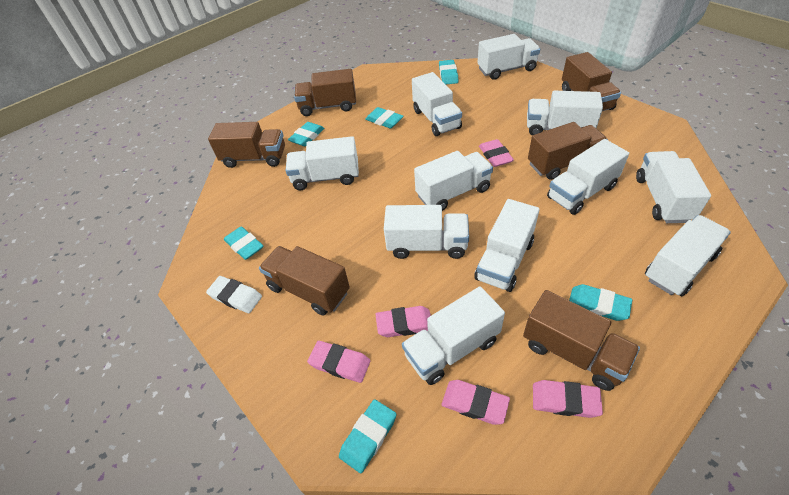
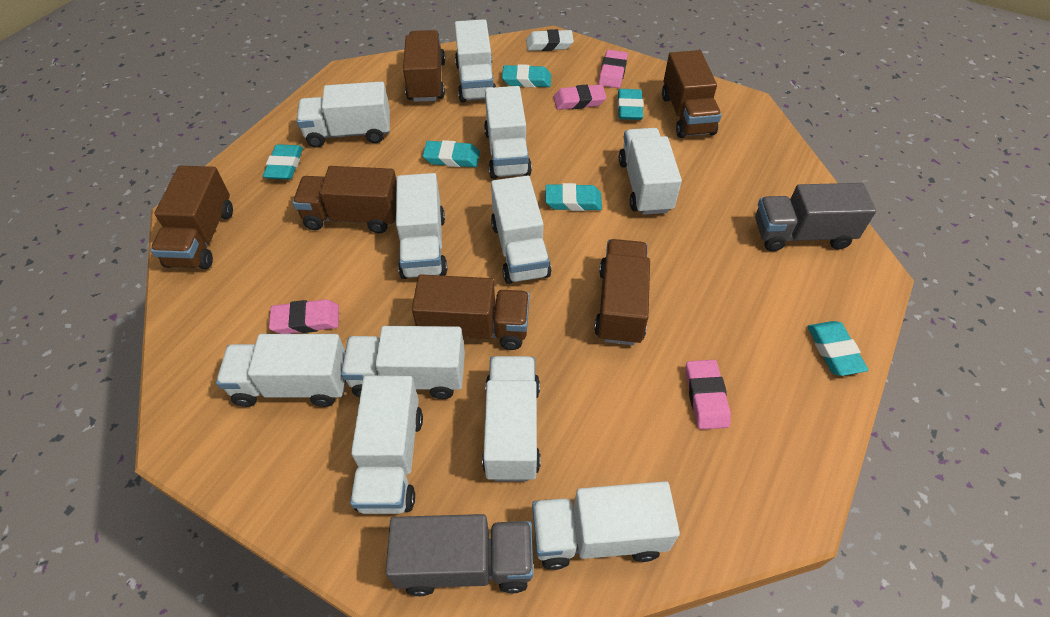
grey truck: 0 -> 2
pink eraser: 5 -> 4

